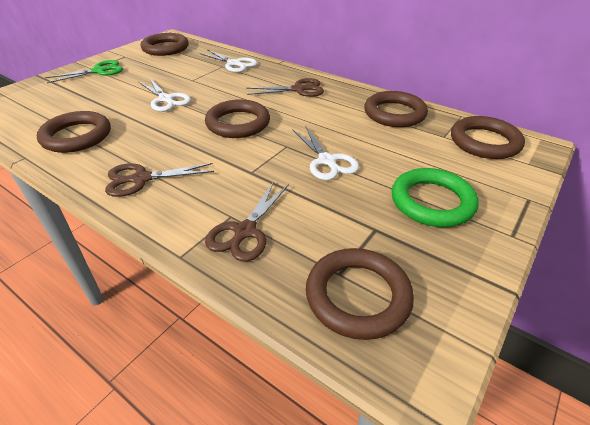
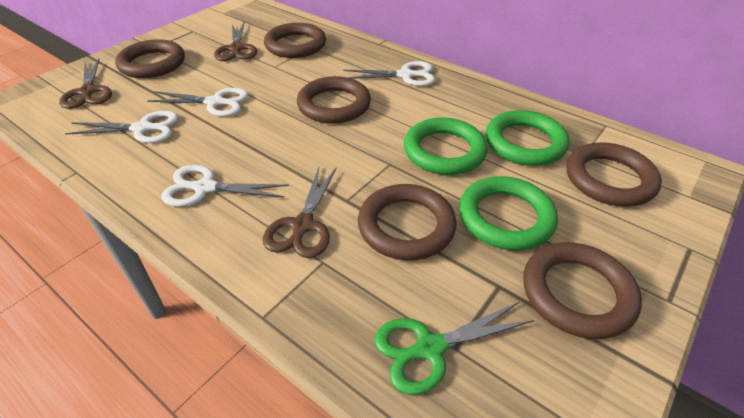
green ring: 1 -> 3
white scissors: 3 -> 4

